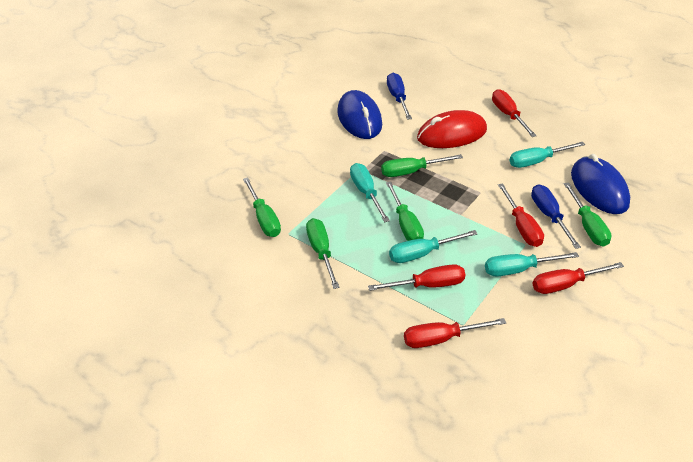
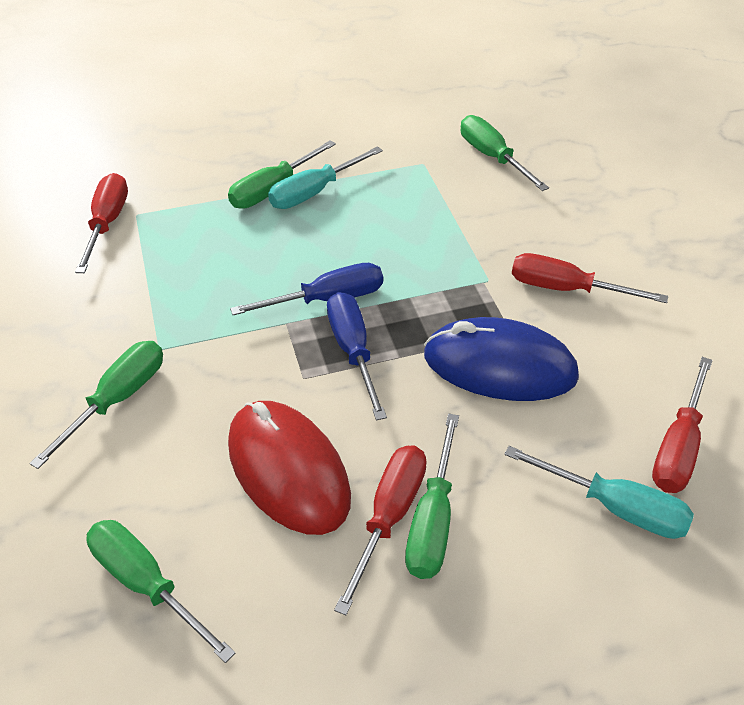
blue mouse: 2 -> 1
red screwdriver: 5 -> 4
turquoise screwdriver: 4 -> 2

